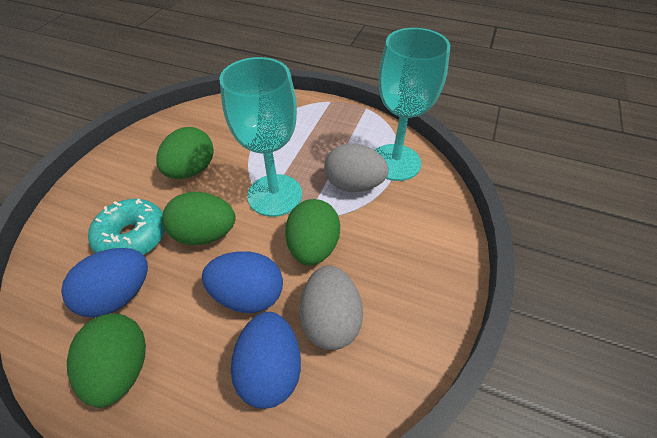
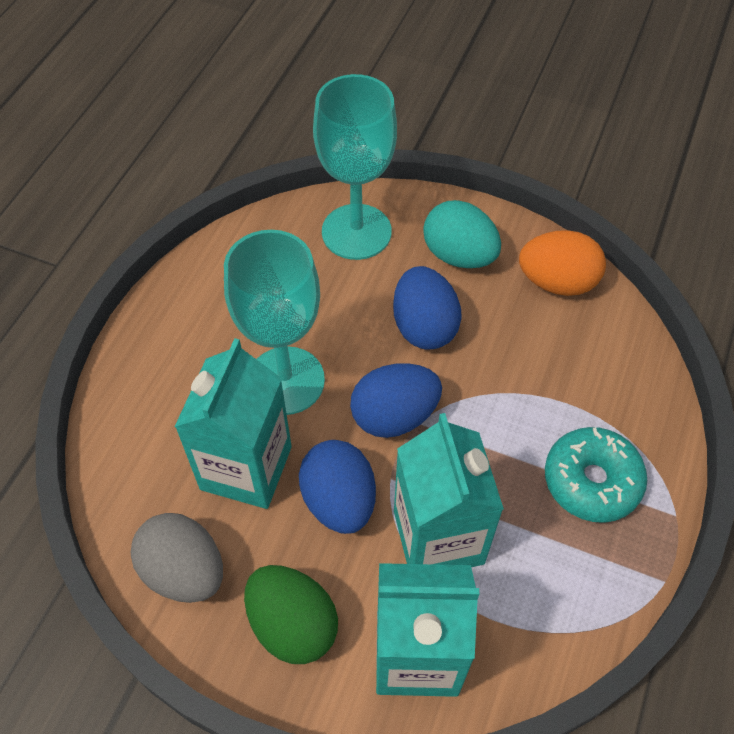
green egg: 4 -> 1
grey egg: 2 -> 1
orange egg: 0 -> 1
turquoise carton: 0 -> 3
turquoise egg: 0 -> 1

